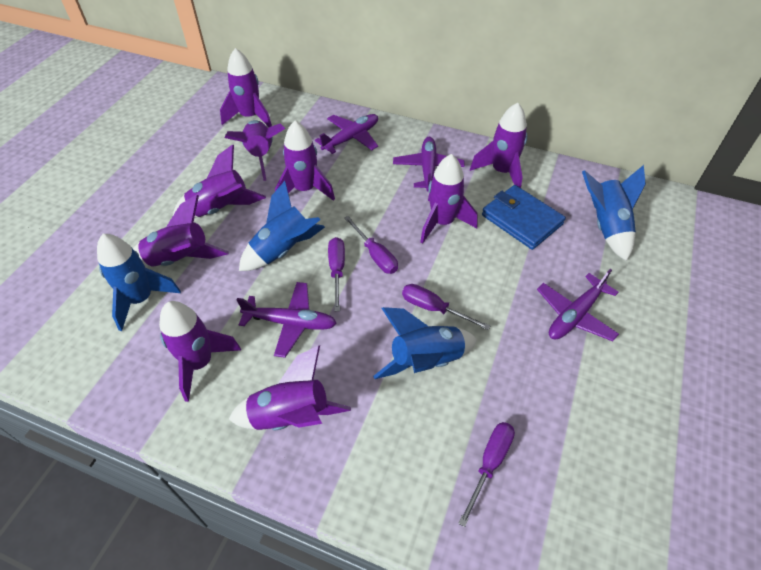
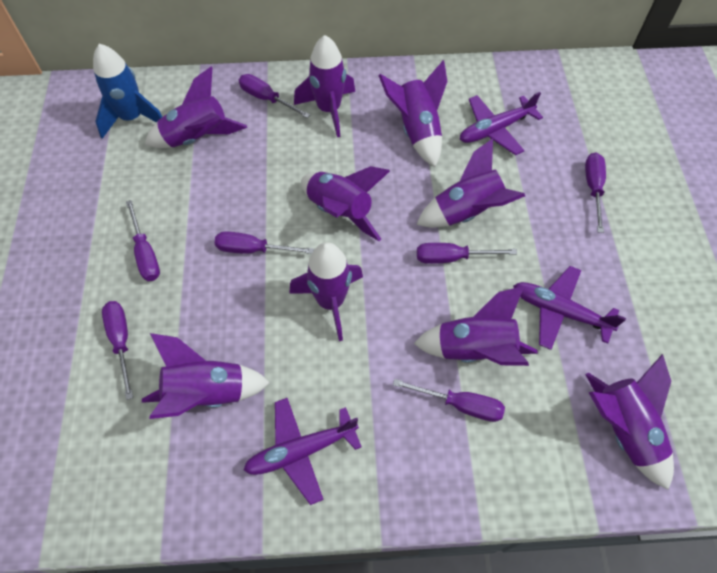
blue rocket: 4 -> 1
blue wallet: 1 -> 0
purple plane: 4 -> 3
purple screwdriver: 4 -> 7

